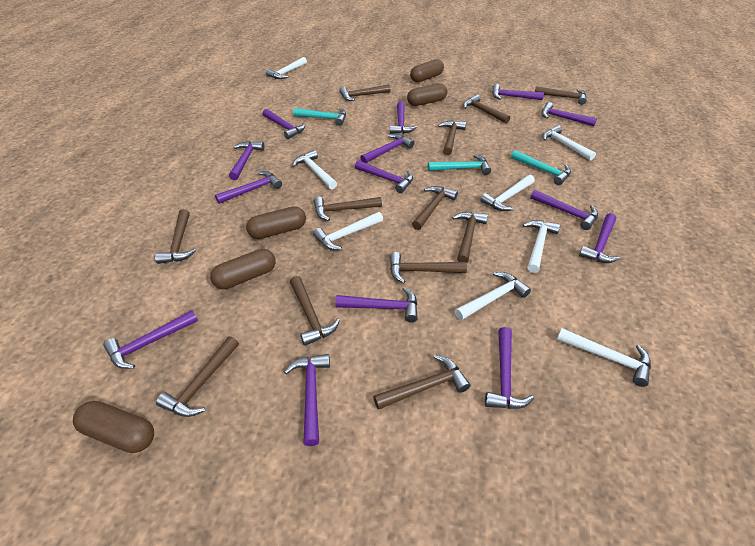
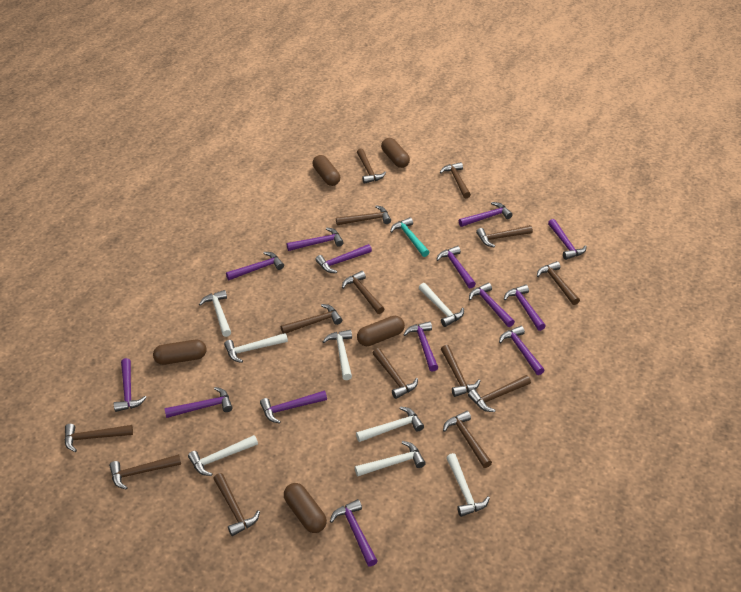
brown hammer: 12 -> 14
turquoise hammer: 3 -> 1

